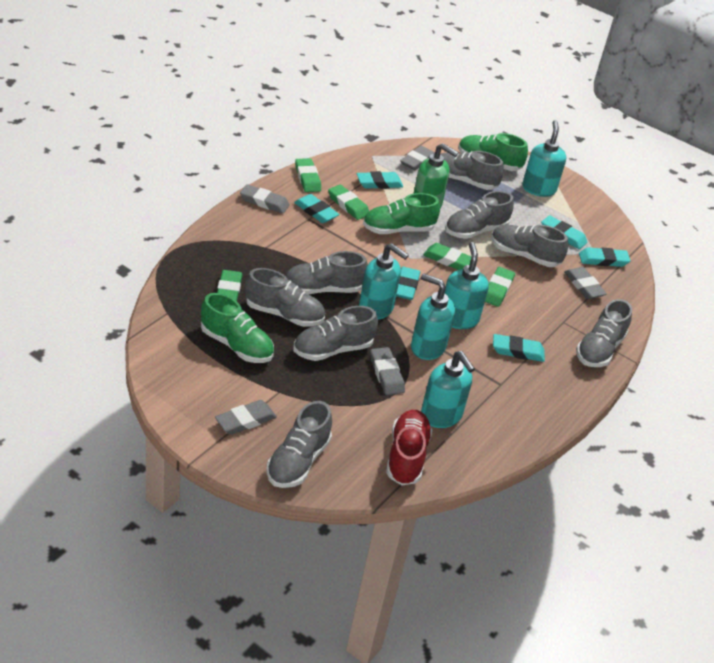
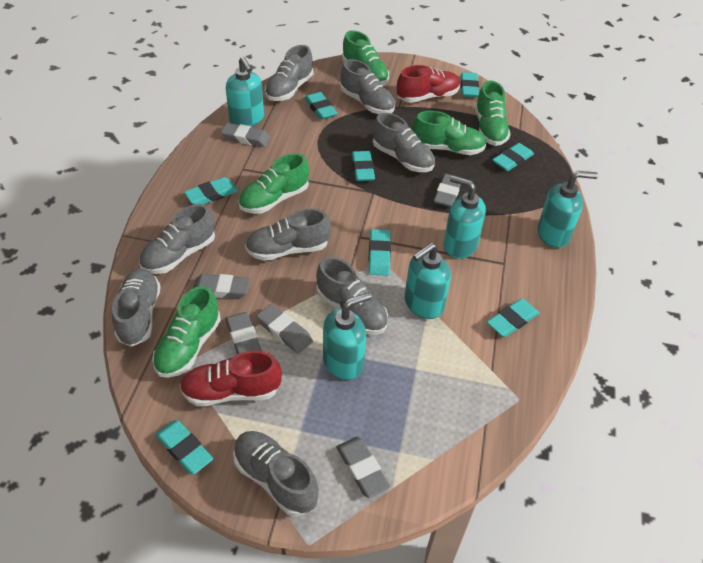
green eraser: 5 -> 0
green shoe: 3 -> 5
green soap dispenser: 1 -> 0
grey eraser: 5 -> 6
red shoe: 1 -> 2
turquoise eraser: 6 -> 8

